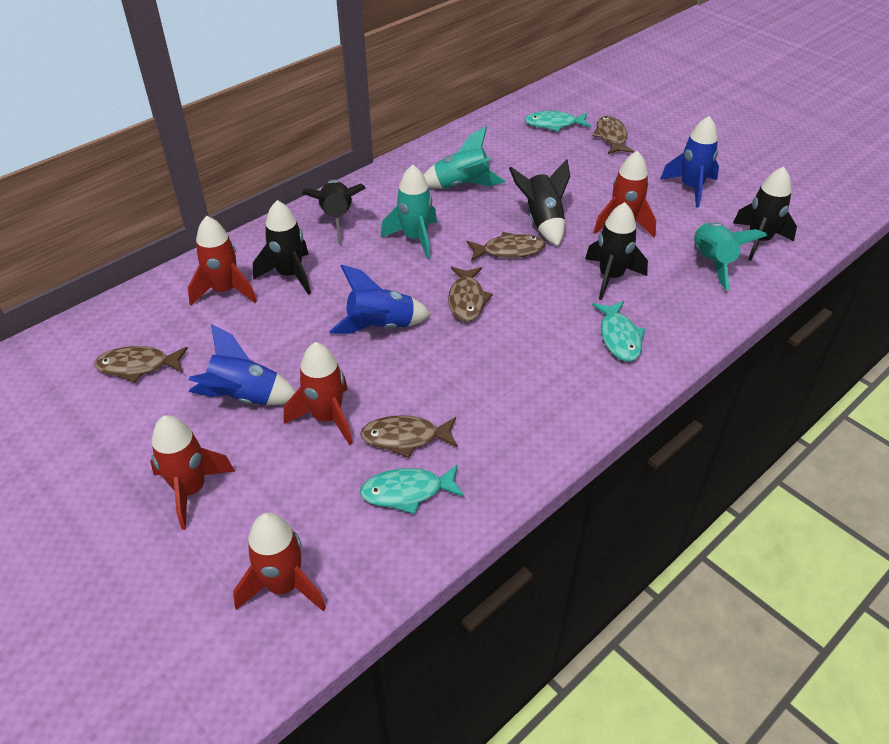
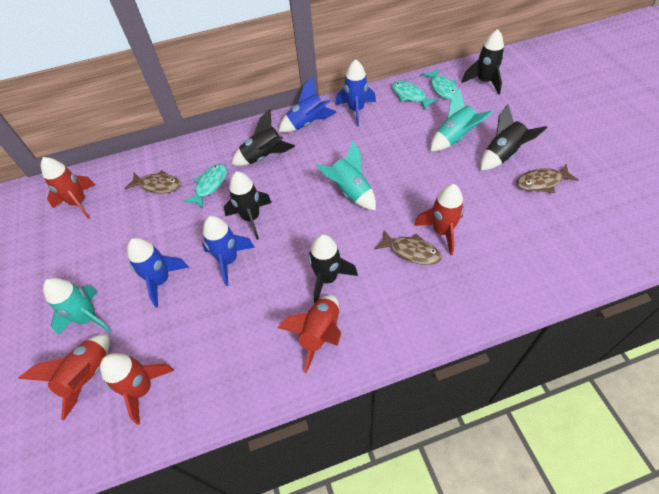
blue rocket: 3 -> 4
brown fish: 5 -> 3

